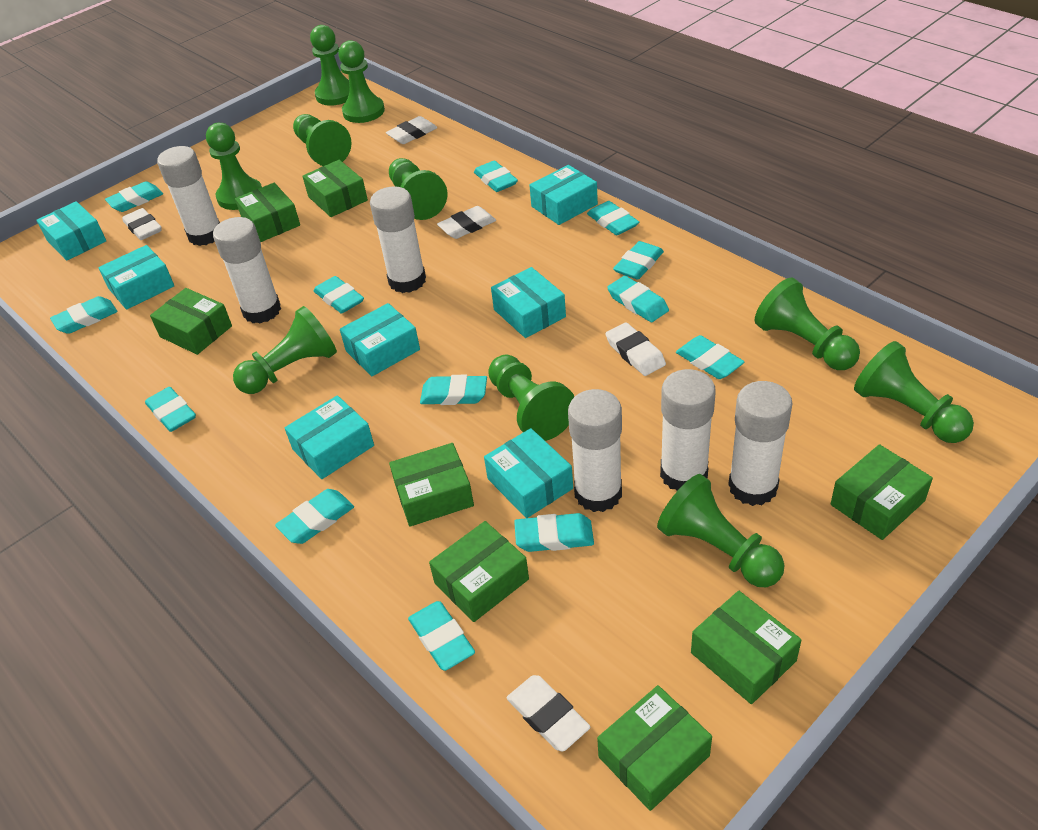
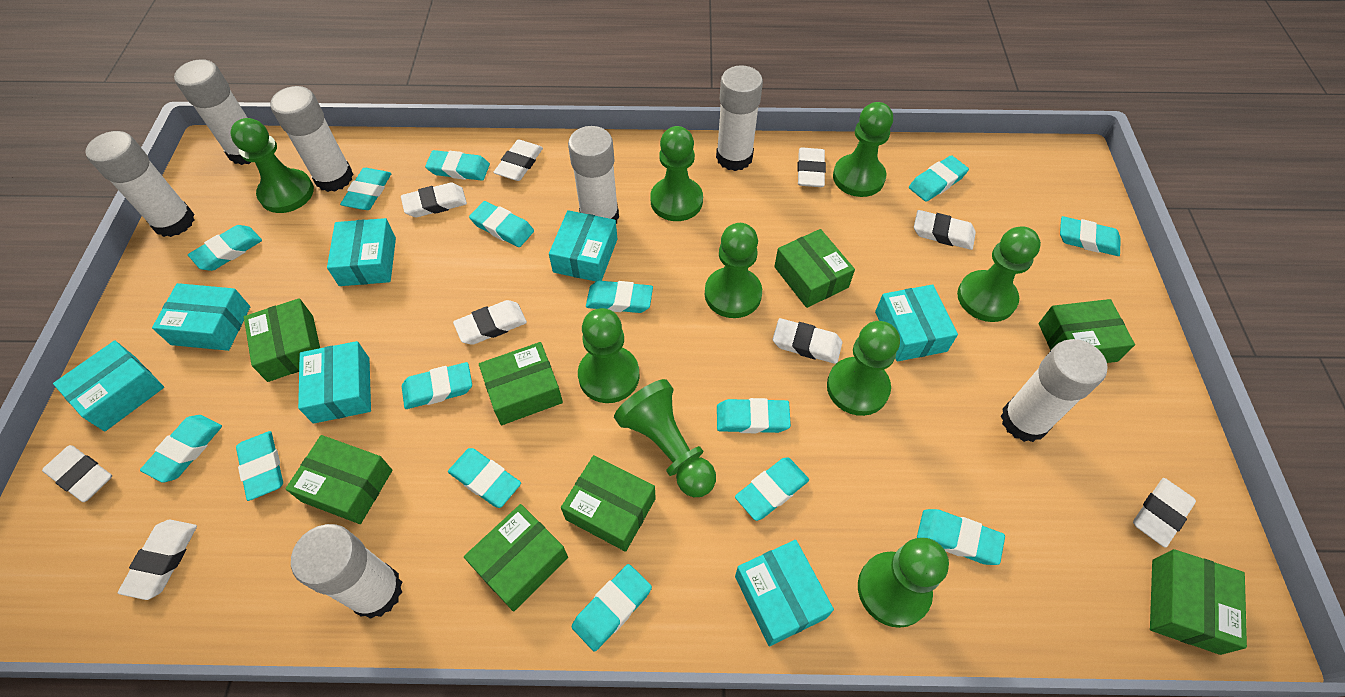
green pawn: 10 -> 9
turquoise eraser: 13 -> 15
white eraser: 5 -> 9
white glue stick: 6 -> 7

